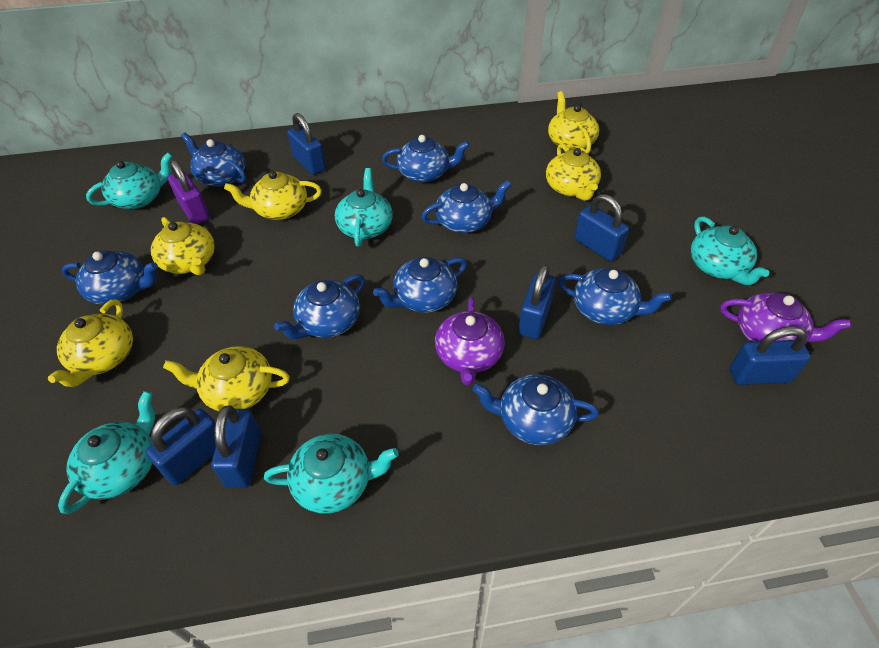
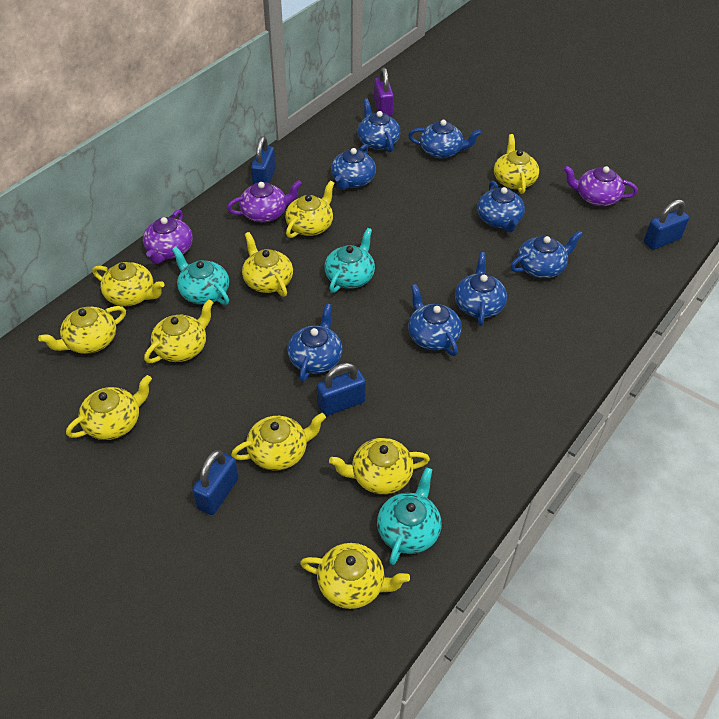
blue padlock: 6 -> 4
purple teapot: 2 -> 3
turquoise teapot: 5 -> 3
yellow teapot: 6 -> 10

